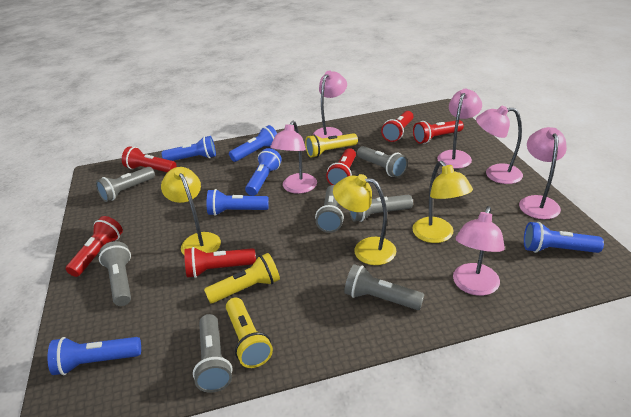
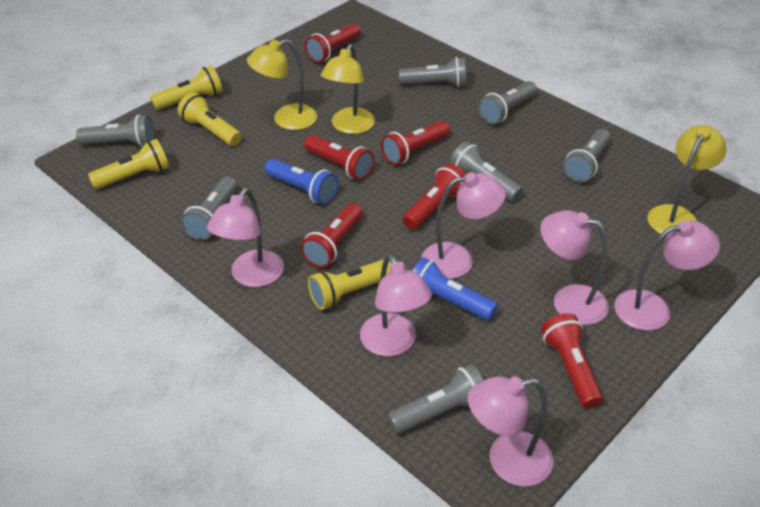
blue flashlight: 6 -> 2
yellow flashlight: 3 -> 4

